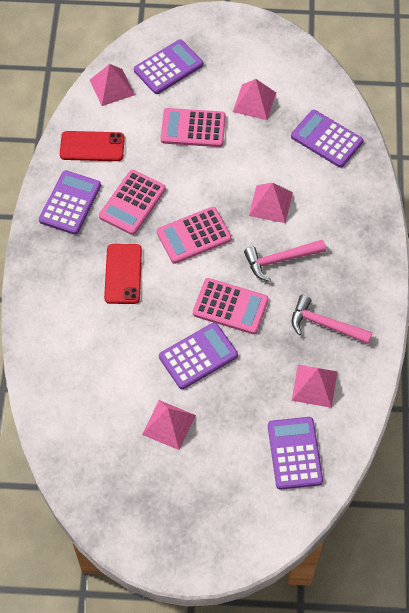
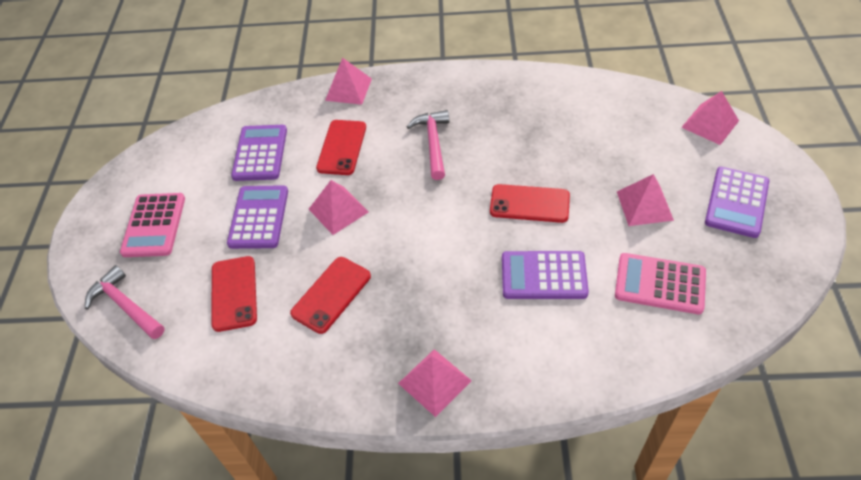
pink calculator: 4 -> 2
purple calculator: 5 -> 4
red phone: 2 -> 4

